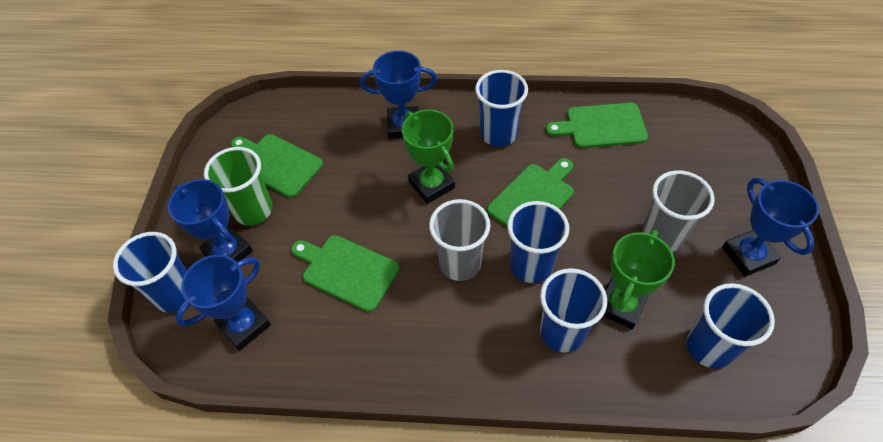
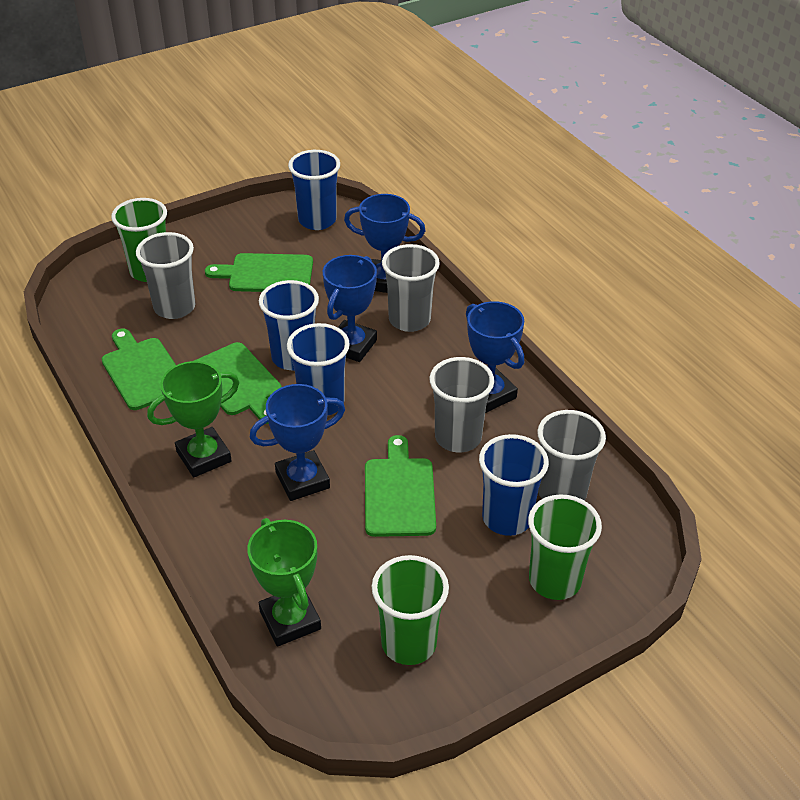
blue cup: 5 -> 4
green cup: 1 -> 3
grey cup: 2 -> 4

